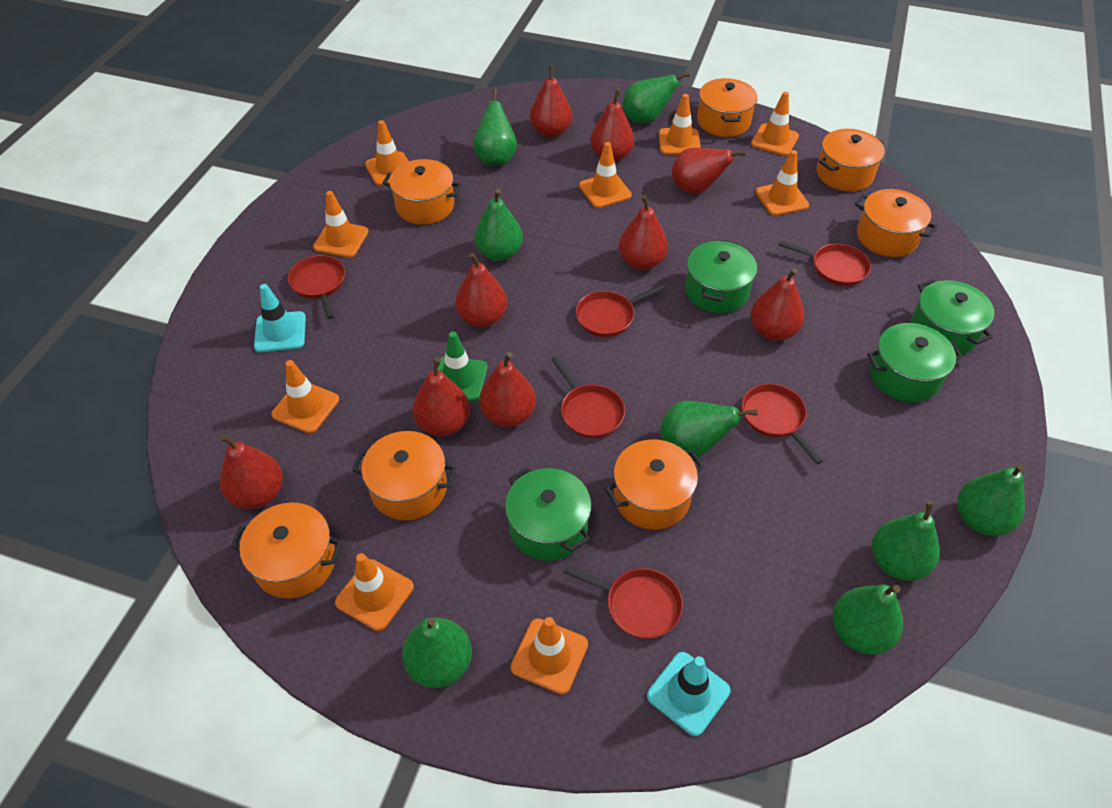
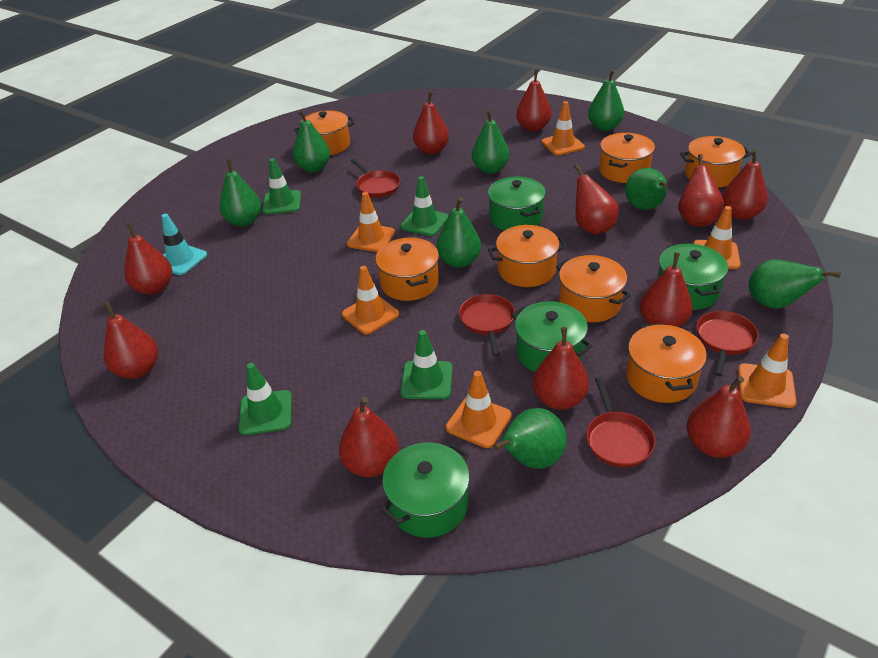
green traffic cone: 1 -> 4
orange traffic cone: 9 -> 6
red pan: 6 -> 4
red pear: 9 -> 11
turquoise traffic cone: 2 -> 1

